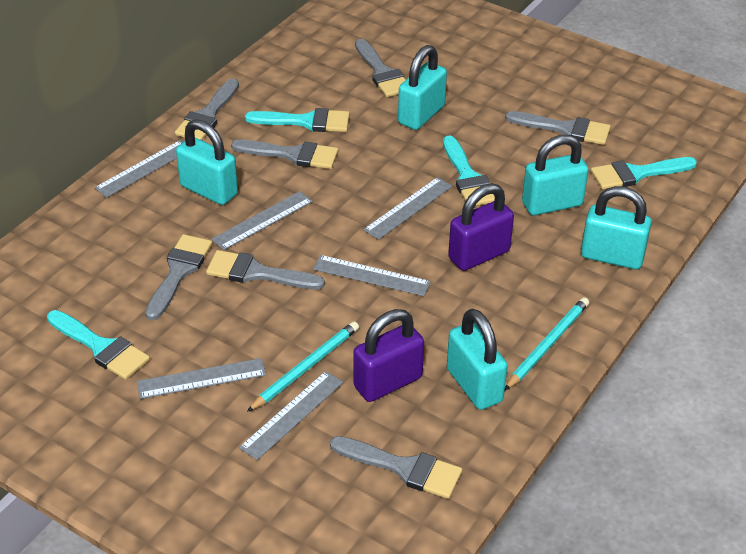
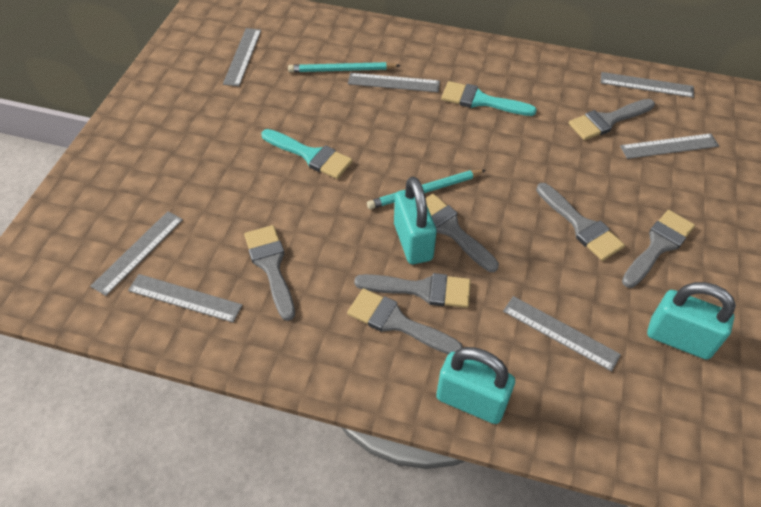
grey ruler: 6 -> 7
purple padlock: 2 -> 0
turquoise brush: 4 -> 2
turquoise padlock: 5 -> 3

